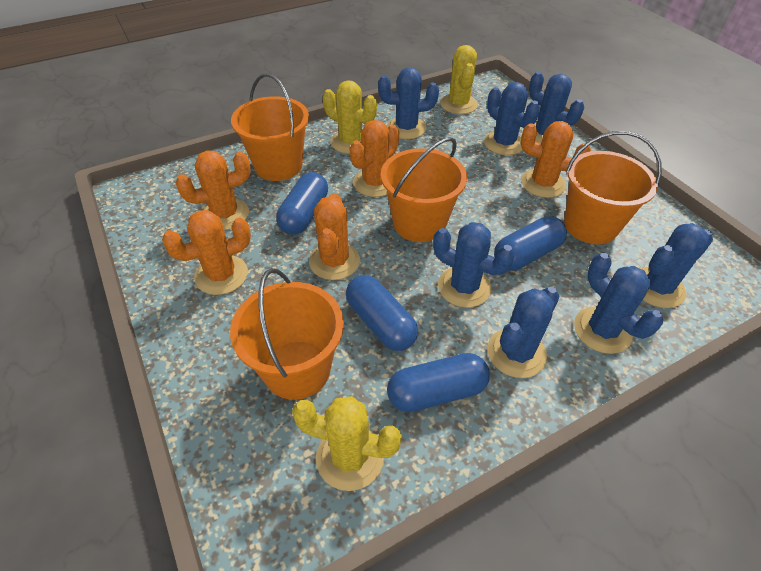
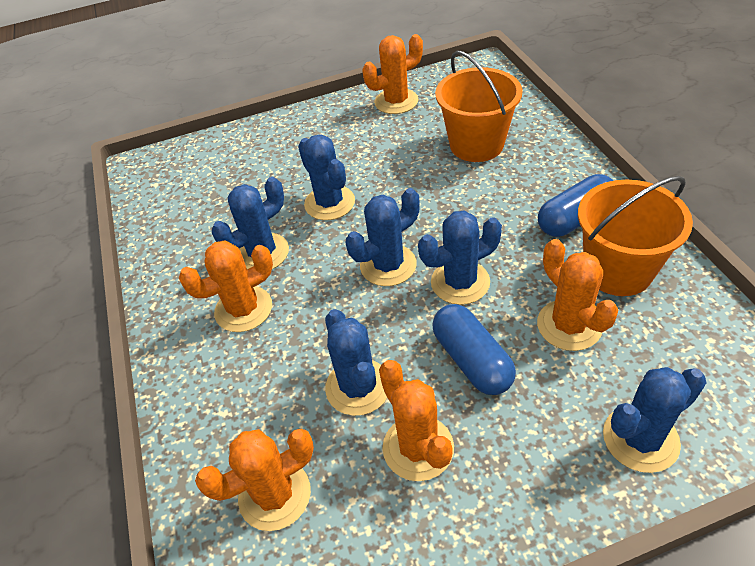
blue cactus: 7 -> 6
blue capsule: 4 -> 2
orange bucket: 4 -> 2
yellow cactus: 3 -> 0

